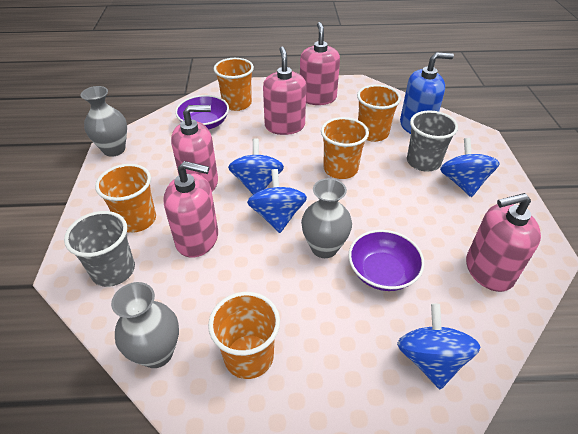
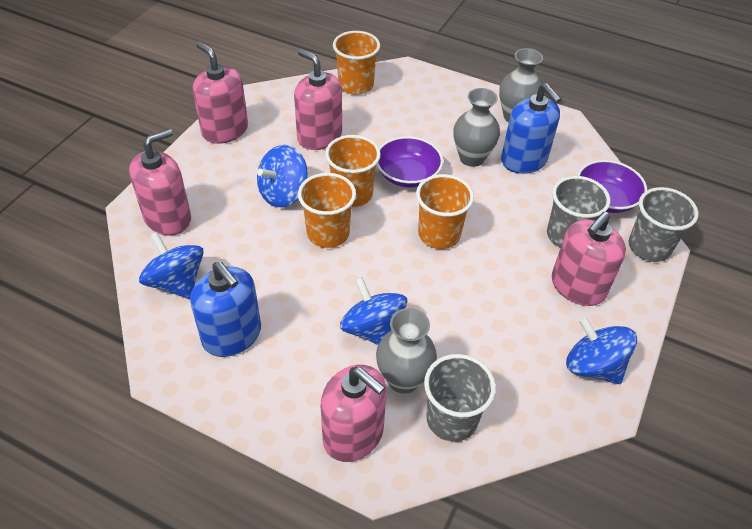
blue soap dispenser: 1 -> 2
grey cup: 2 -> 3
orange cup: 5 -> 4

